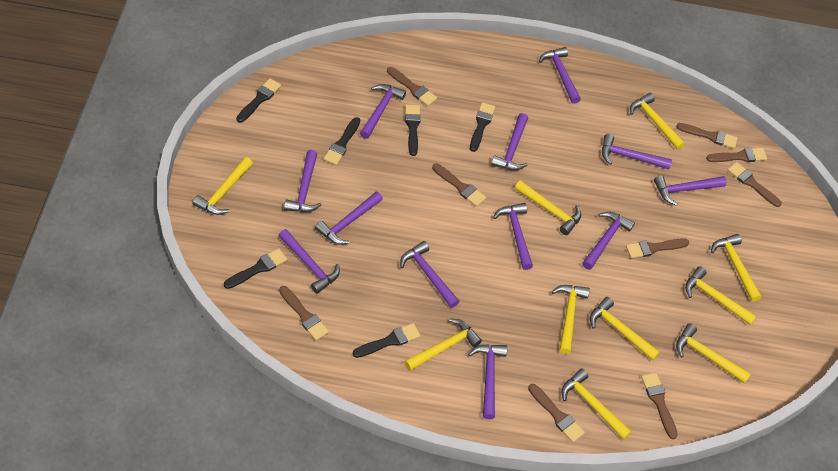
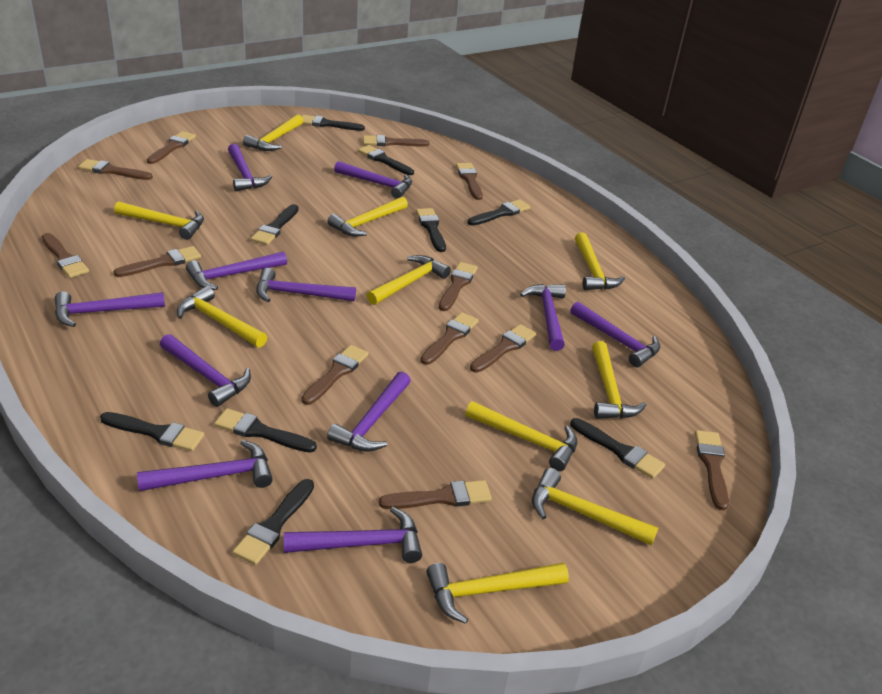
black brush: 6 -> 9
brown brush: 9 -> 12
purple hammer: 12 -> 11

